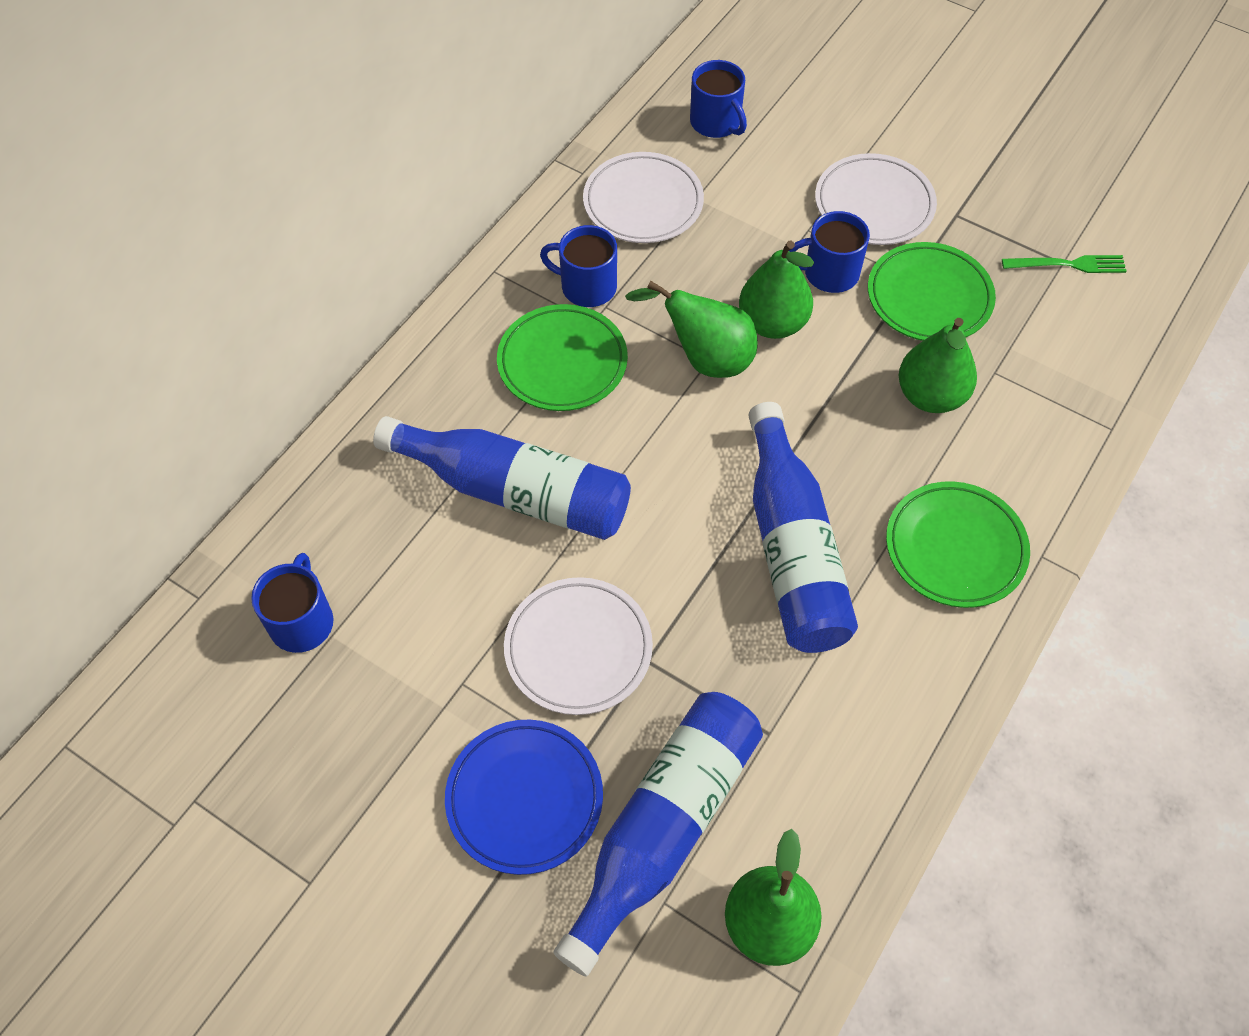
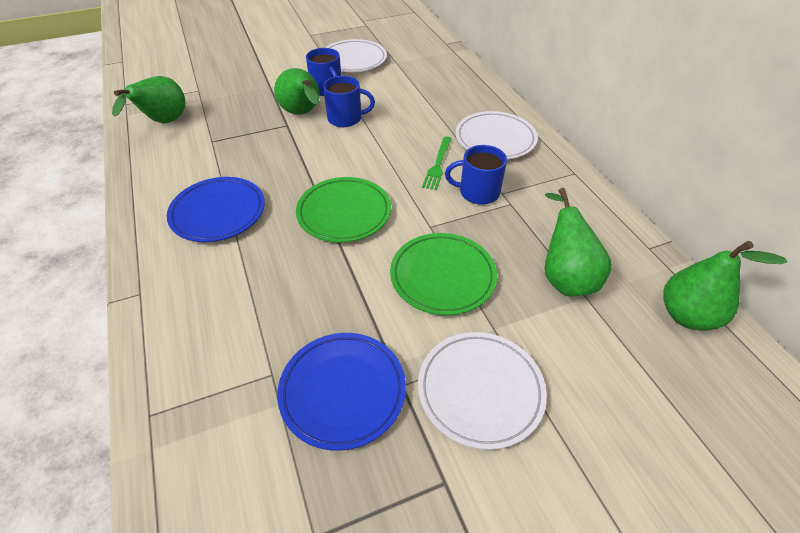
blue bottle: 3 -> 0
blue mug: 4 -> 3
blue plate: 1 -> 2
green plate: 3 -> 2

